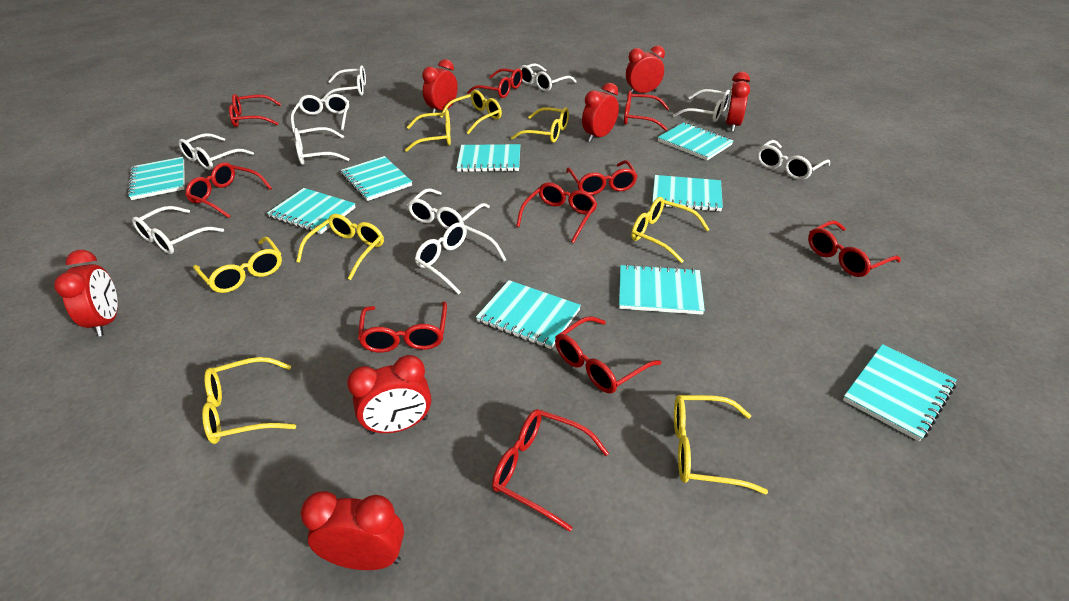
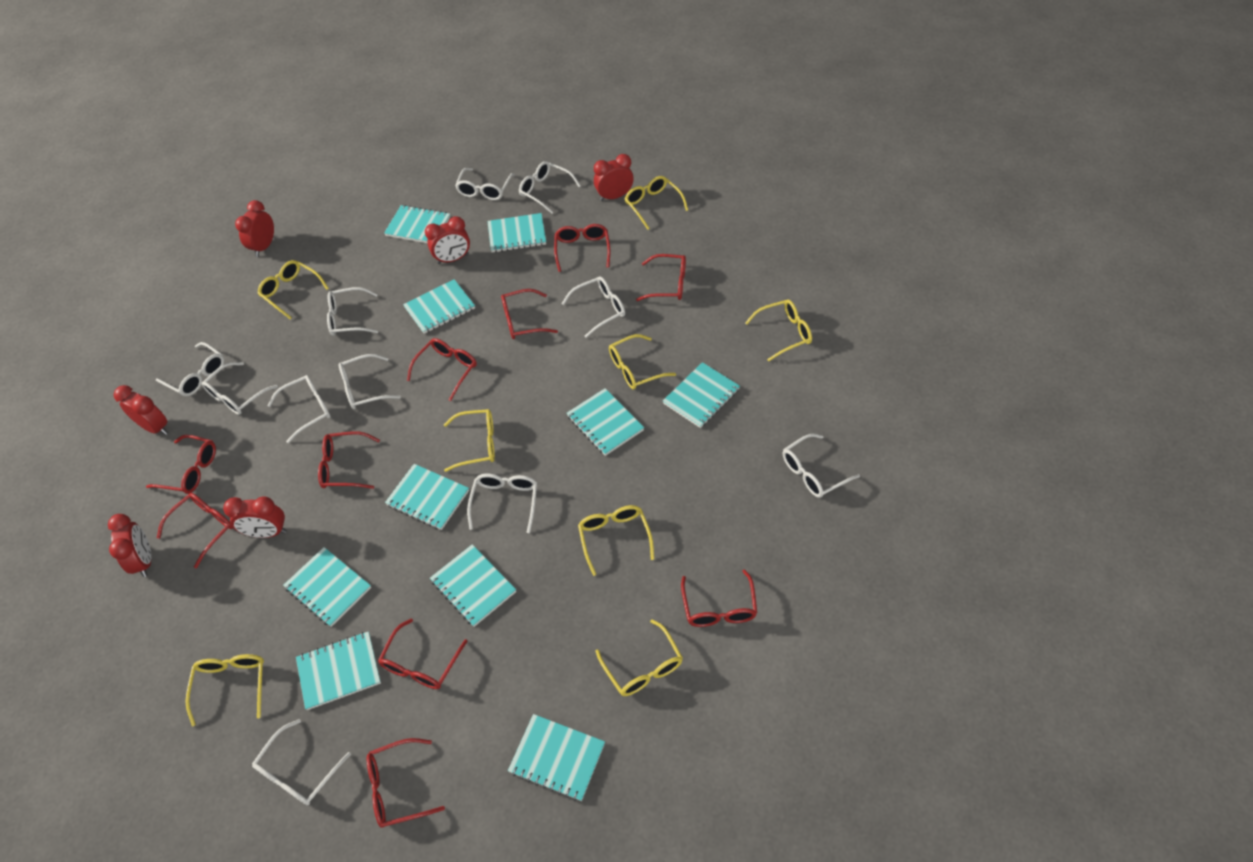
red clock: 7 -> 6
turquoise notebook: 9 -> 10
white glasses: 10 -> 11

